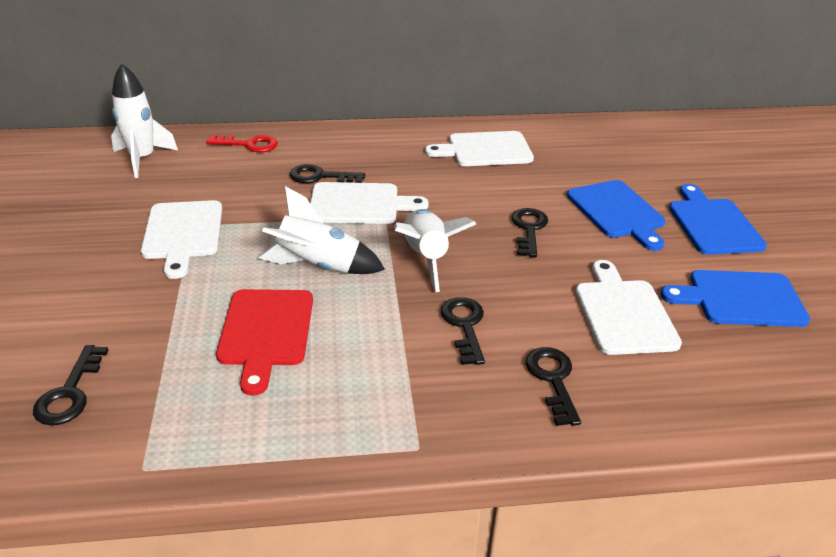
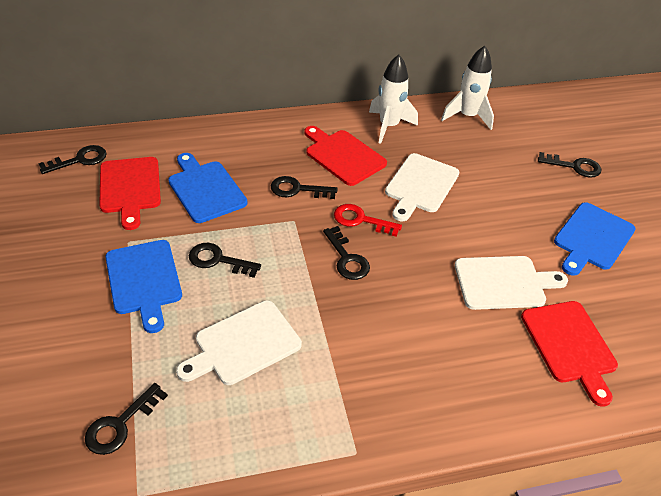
black key: 5 -> 6
red cutting board: 1 -> 3
white cutting board: 4 -> 3
white rocket: 3 -> 2

